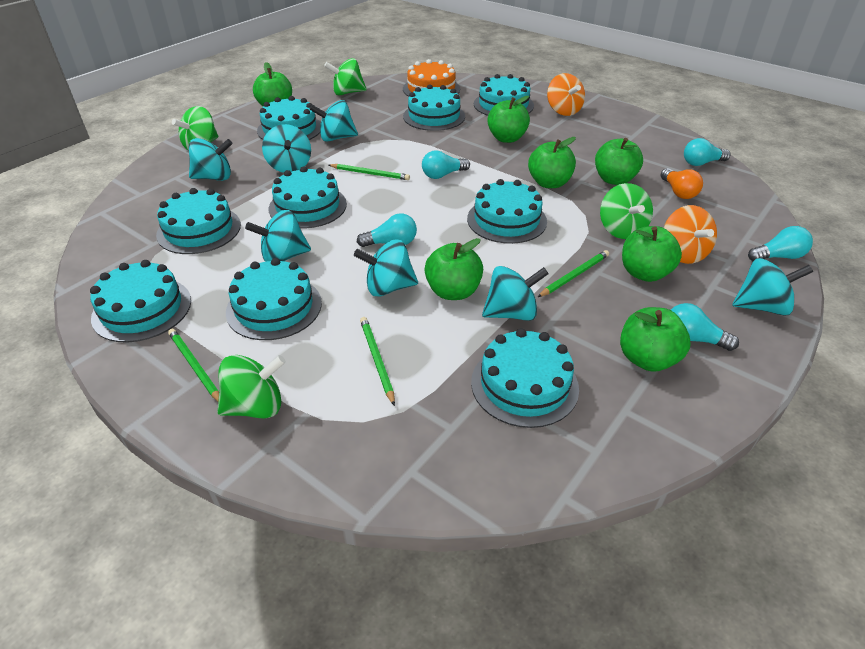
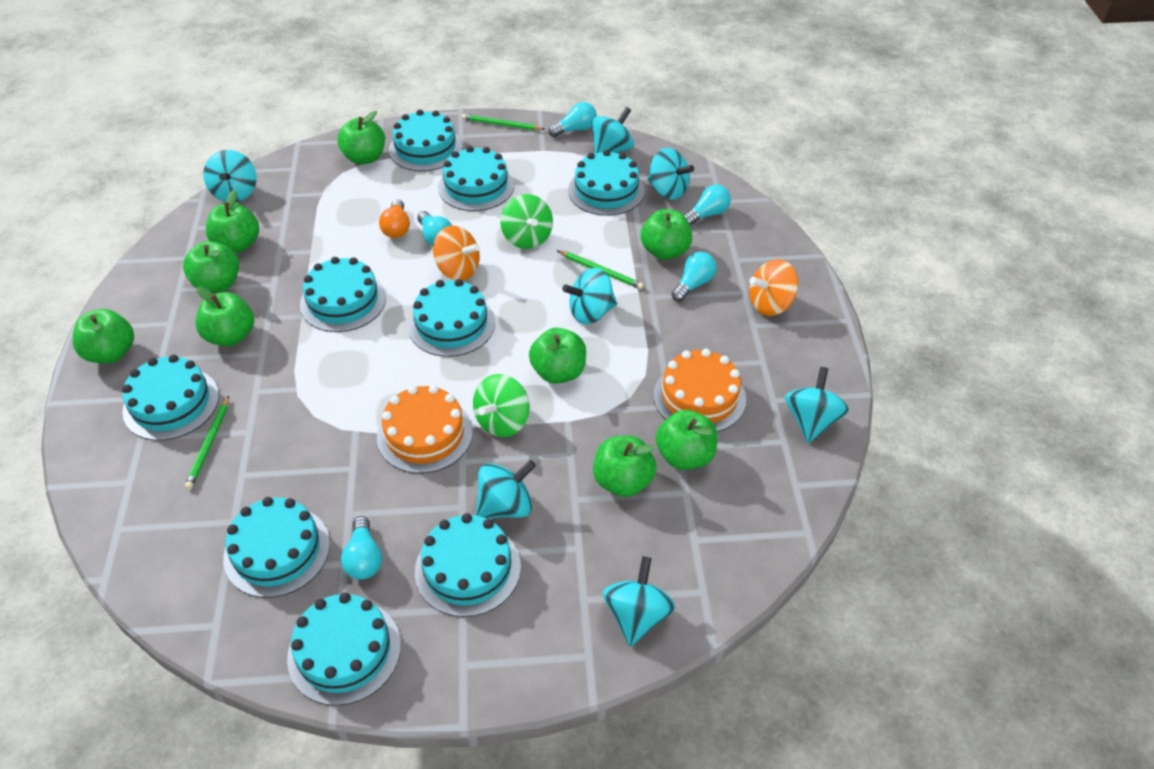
green apple: 7 -> 9
green pencil: 4 -> 3
green spinning top: 4 -> 2
orange cake: 1 -> 2

